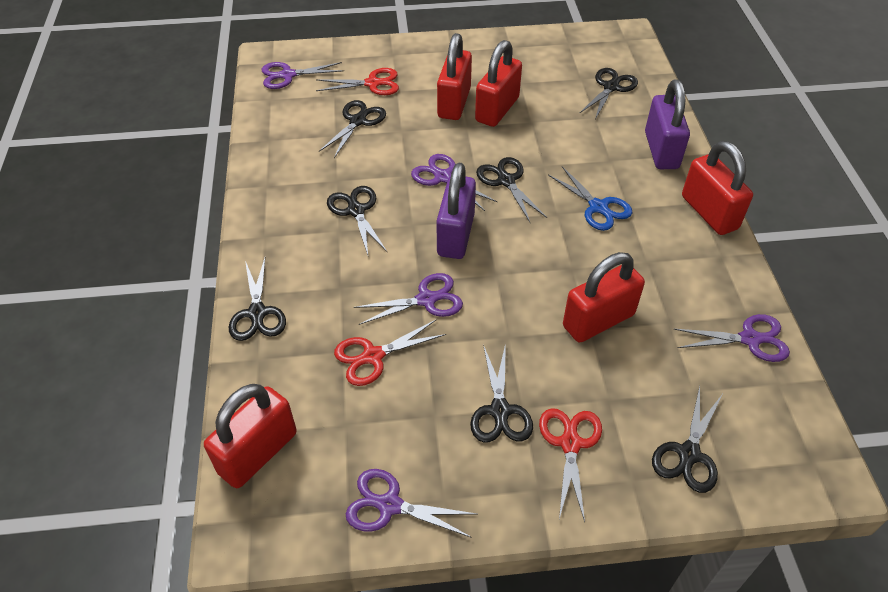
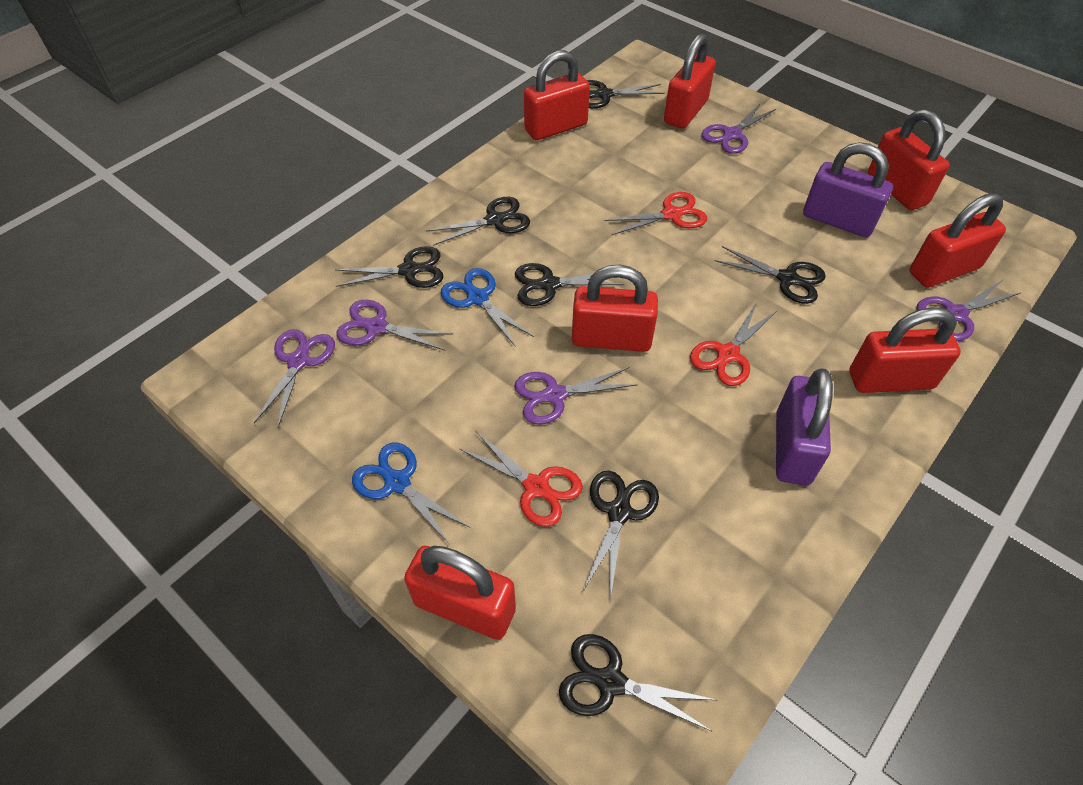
blue scissors: 1 -> 2
red padlock: 5 -> 7

